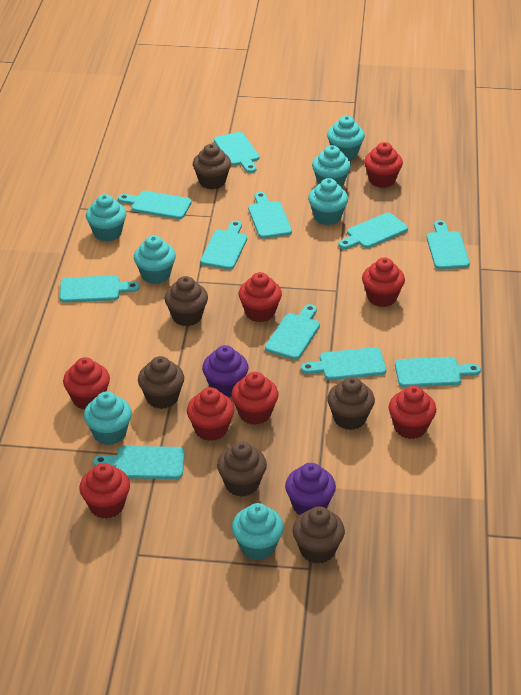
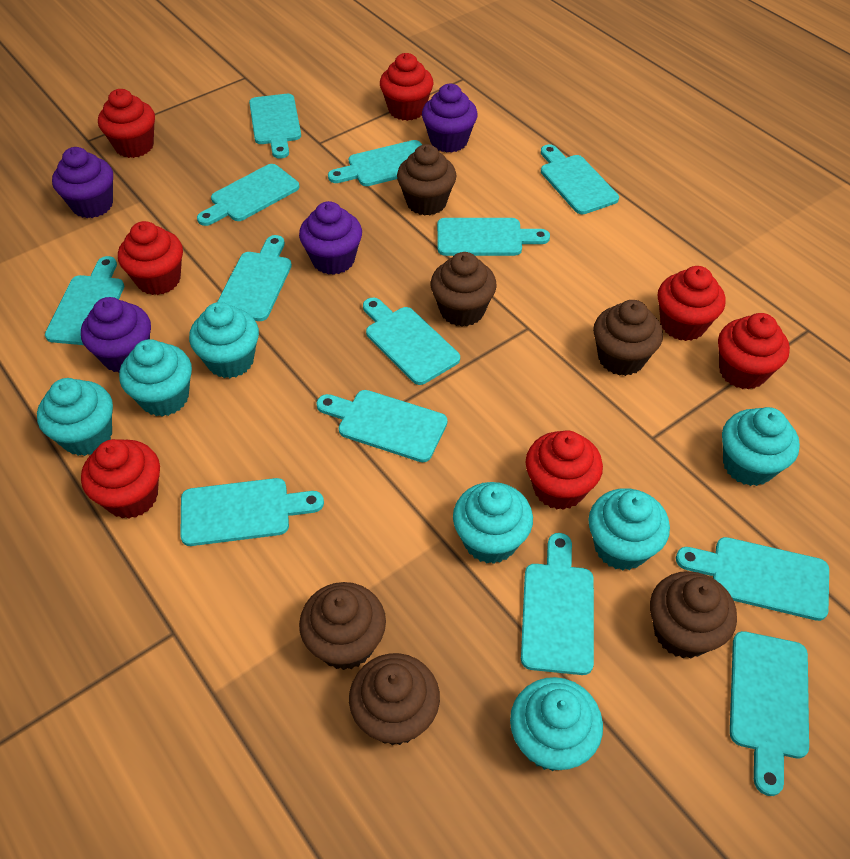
purple cupcake: 2 -> 4
red cupcake: 8 -> 7
turquoise cutting board: 11 -> 13

